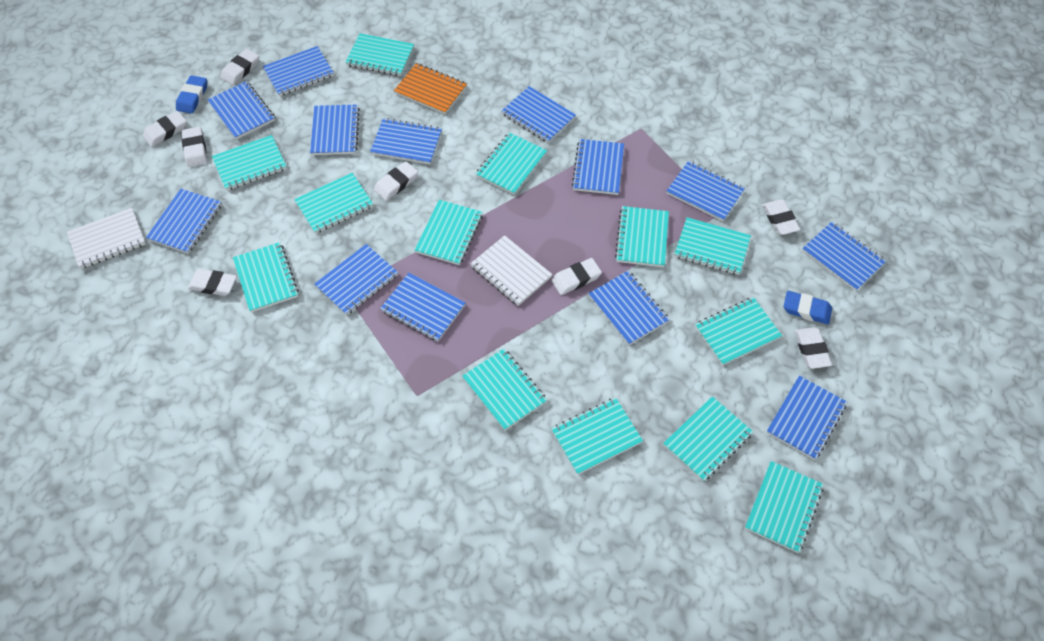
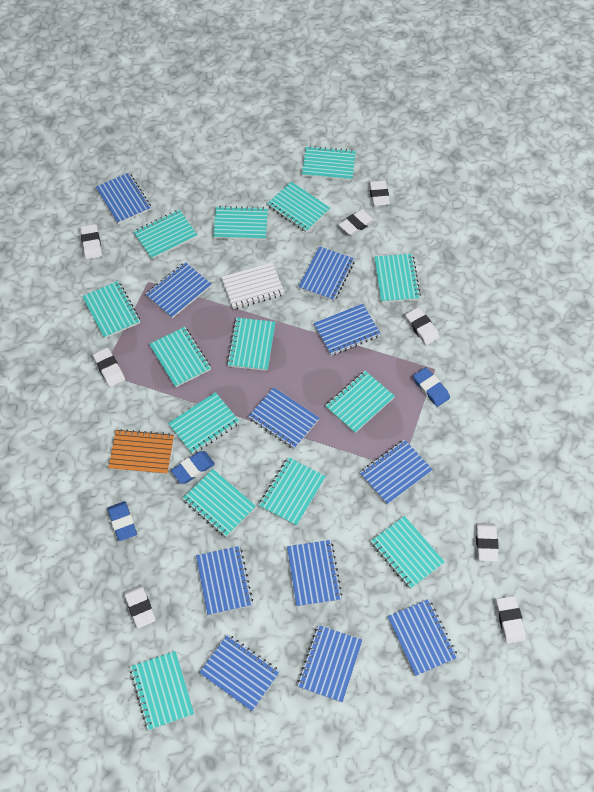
blue eraser: 2 -> 3
blue notebook: 13 -> 11
turquoise notebook: 13 -> 14
white notebook: 2 -> 1

